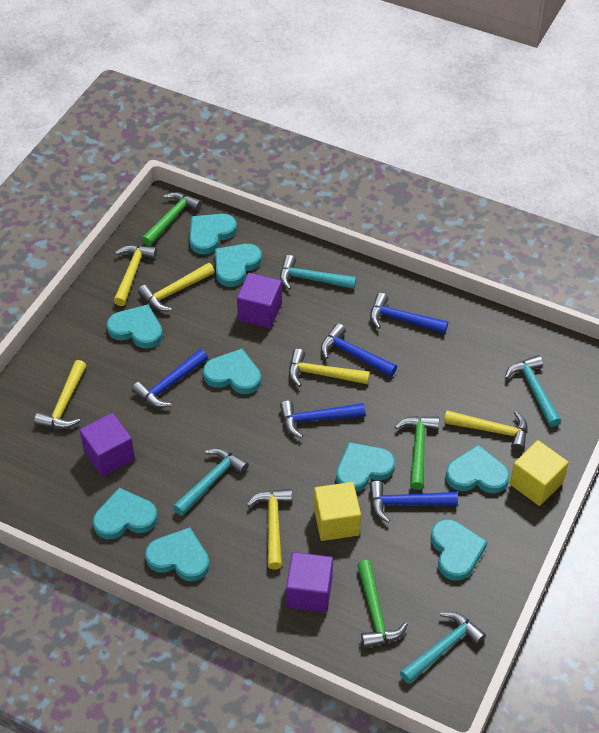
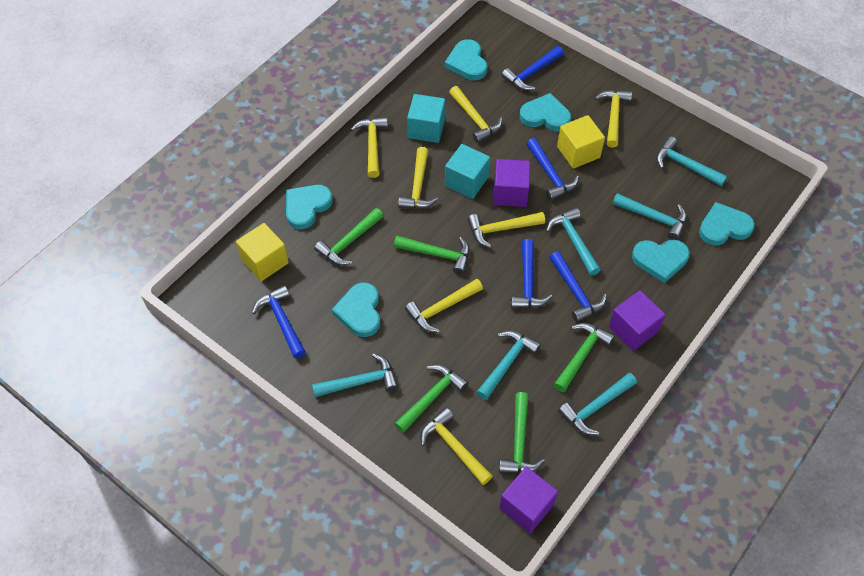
green hammer: 3 -> 5
turquoise cube: 0 -> 2
turquoise hammer: 4 -> 6
turquoise heart: 9 -> 6
yellow hammer: 6 -> 7

